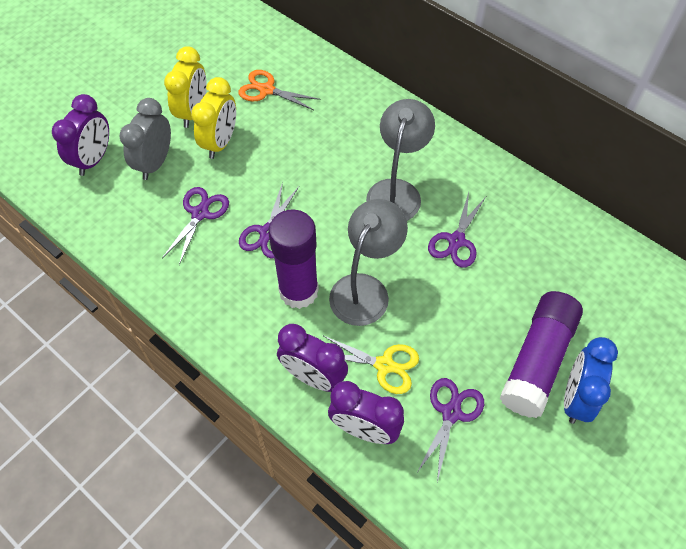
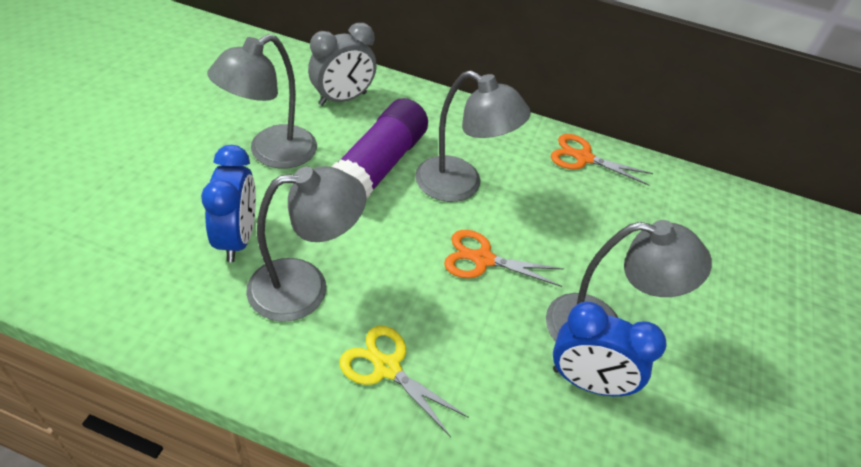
blue clock: 1 -> 2
grey lamp: 2 -> 4
orange scissors: 1 -> 2
purple clock: 3 -> 0
purple glue stick: 2 -> 1
purple scissors: 4 -> 0
yellow clock: 2 -> 0

